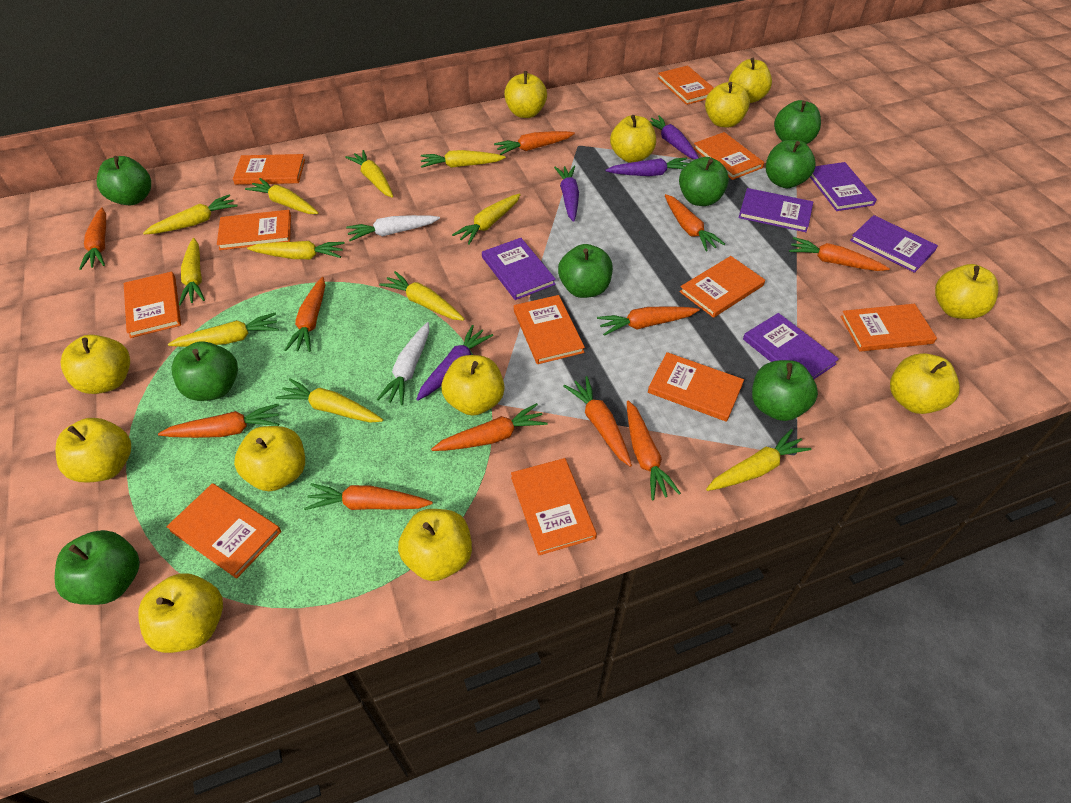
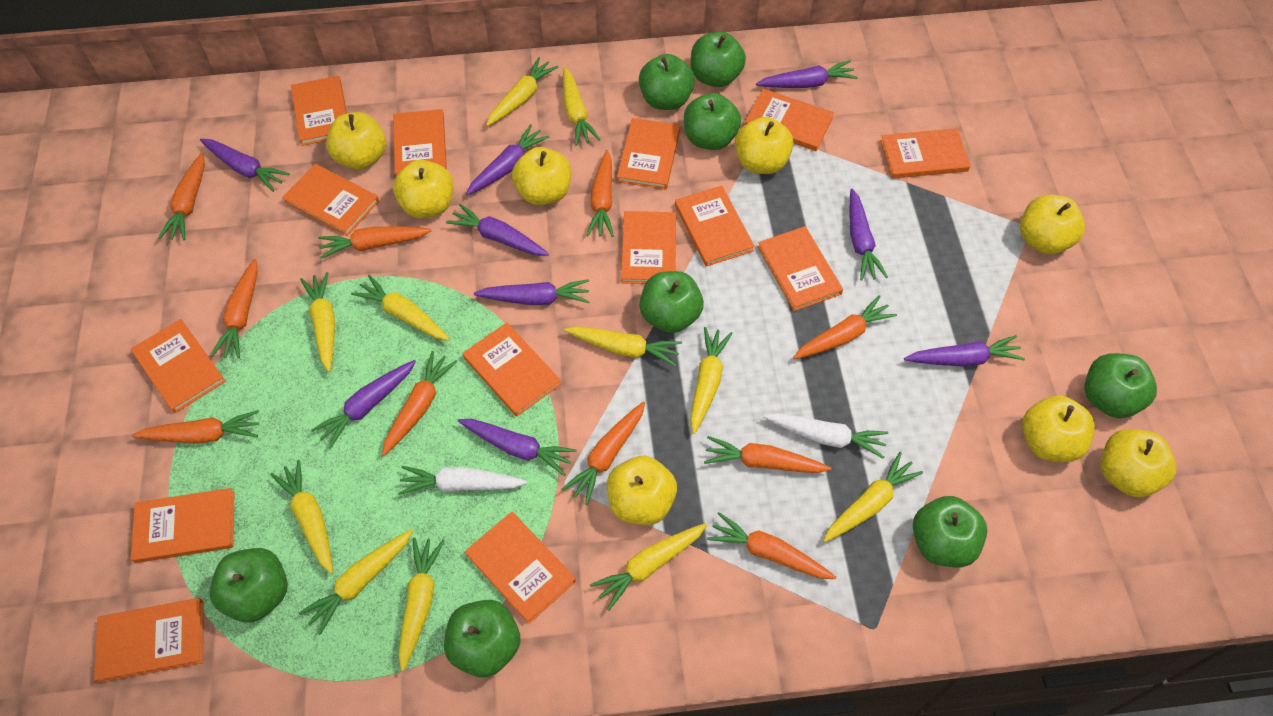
orange book: 11 -> 14
orange carrot: 11 -> 10
purple book: 5 -> 0
purple carrot: 4 -> 9
yellow apple: 12 -> 8

